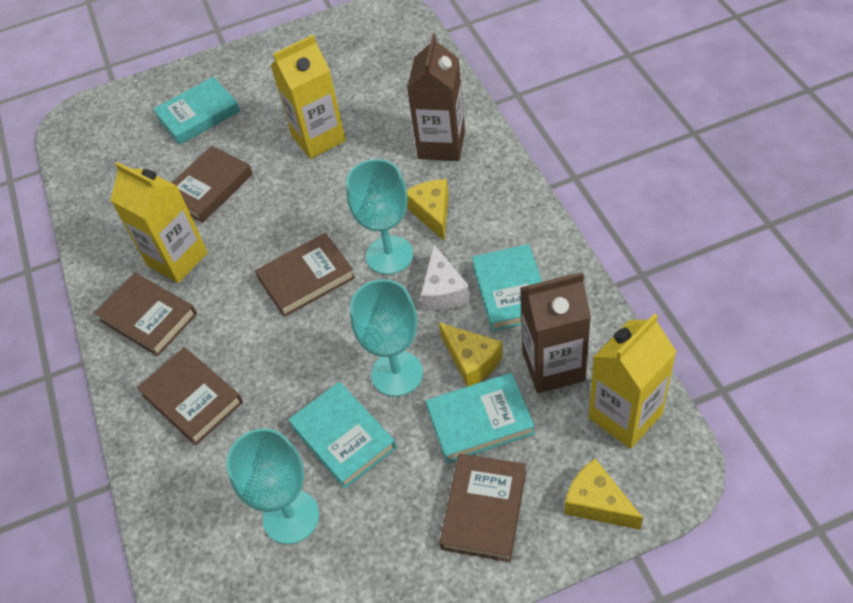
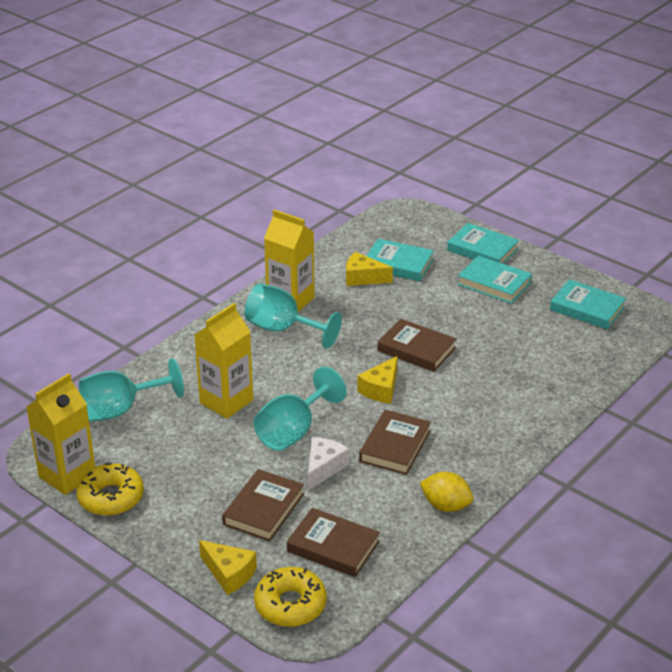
brown book: 5 -> 4
brown carton: 2 -> 0
yellow donut: 0 -> 2
yellow lemon: 0 -> 1

